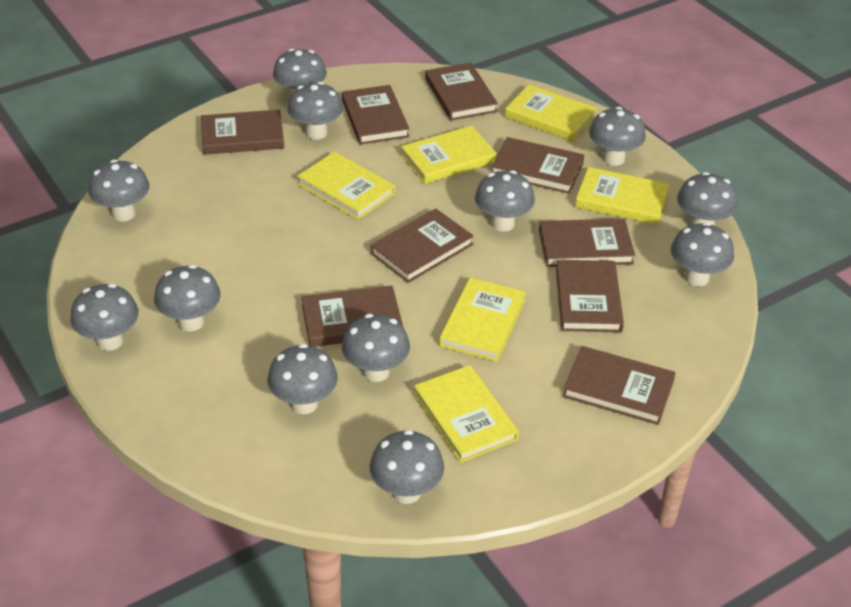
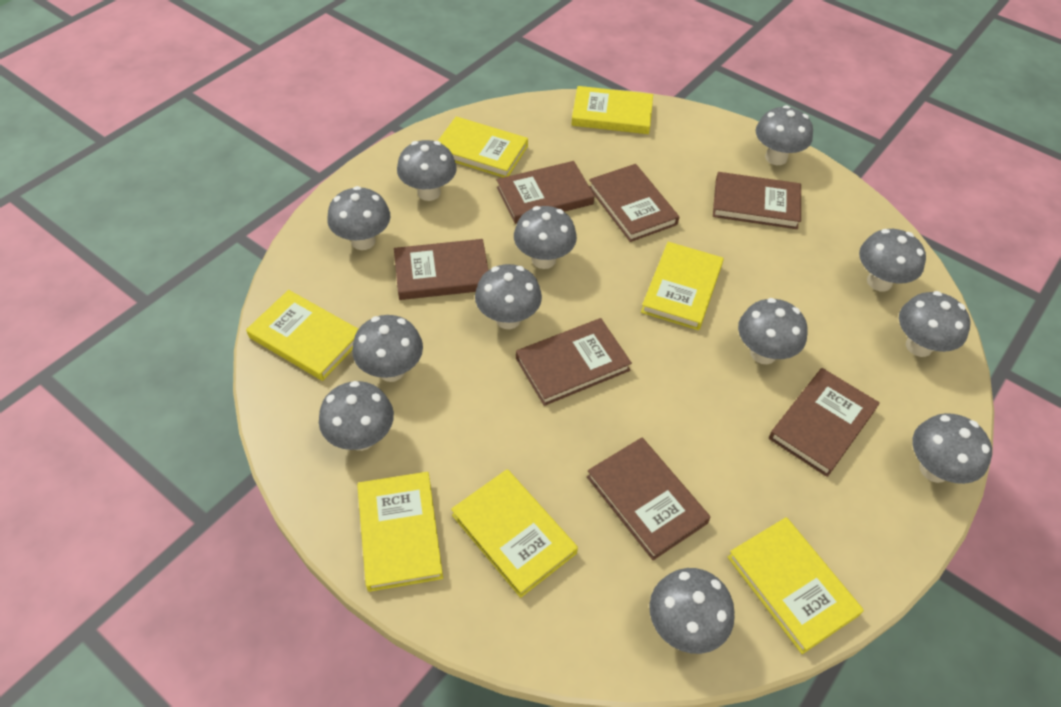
brown book: 9 -> 7
yellow book: 6 -> 7

